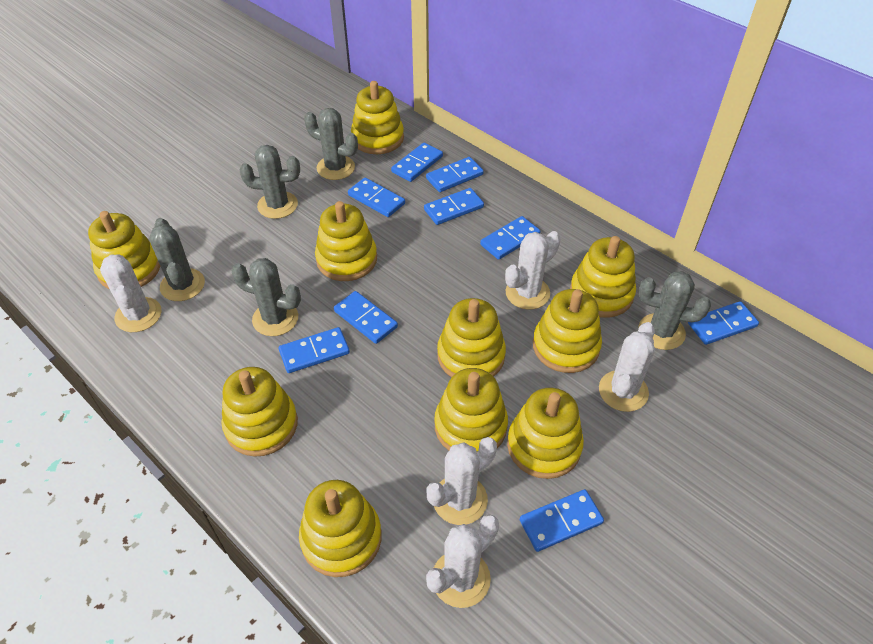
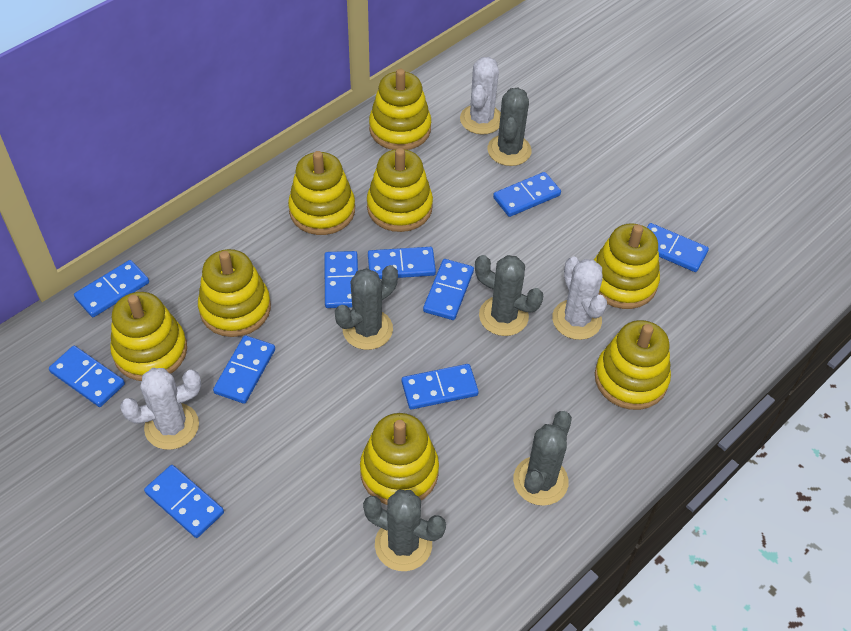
blue domino: 9 -> 10
white cactus: 5 -> 3
yellow stacking toy: 10 -> 8

